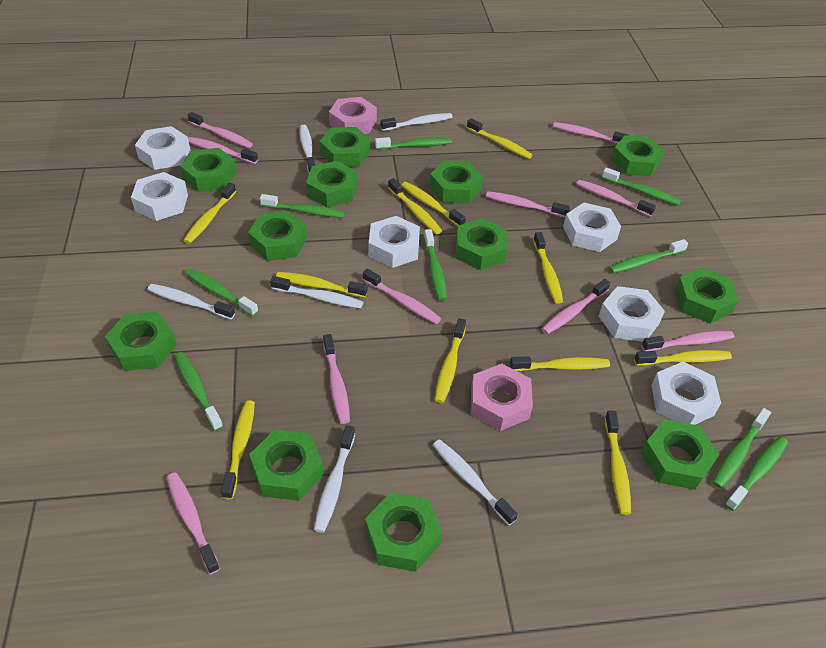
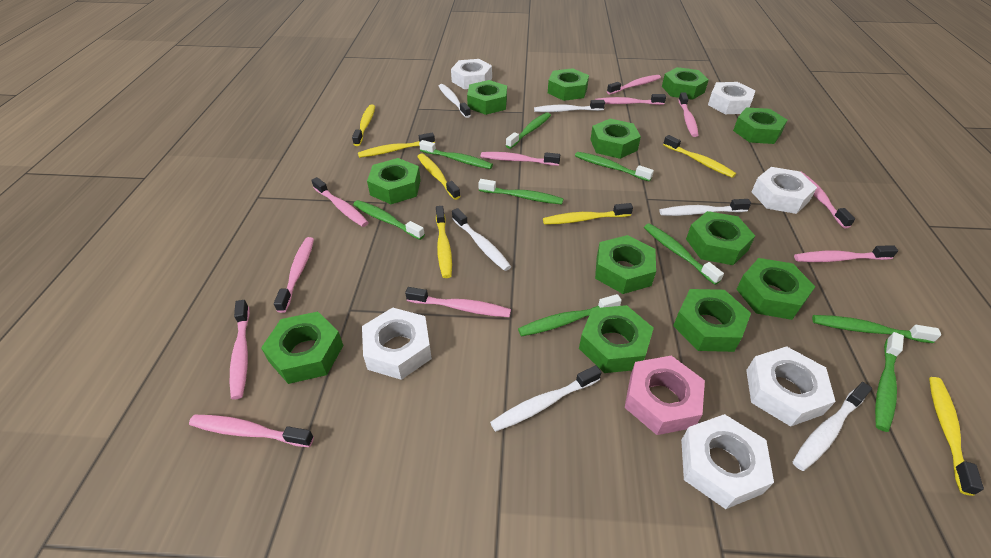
pink nut: 2 -> 1
pink toothbrush: 10 -> 11
yellow toothbrush: 11 -> 7

